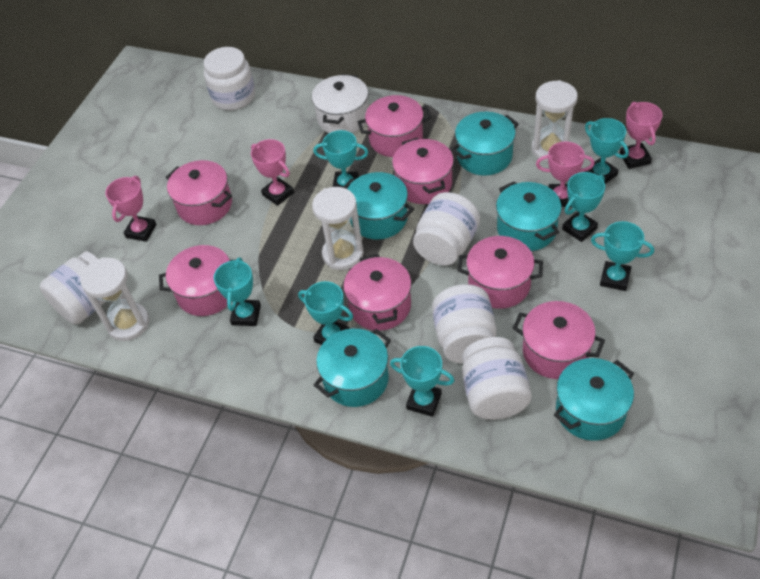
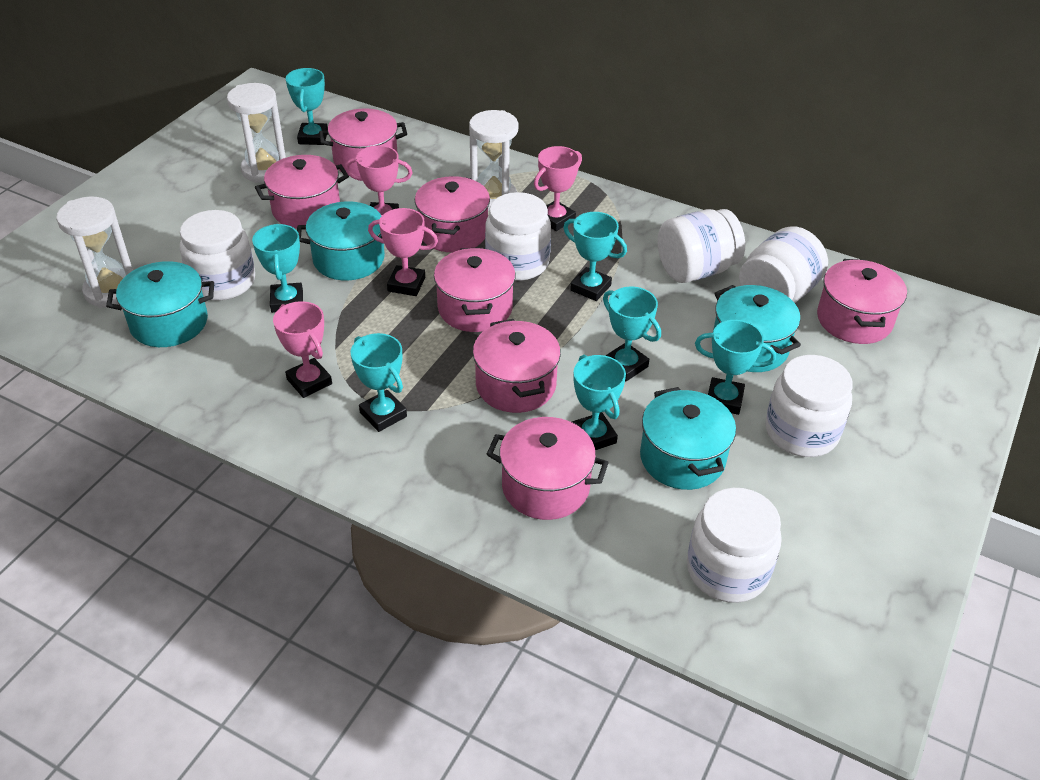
turquoise pot: 5 -> 4
white jar: 5 -> 6
white pot: 1 -> 0

